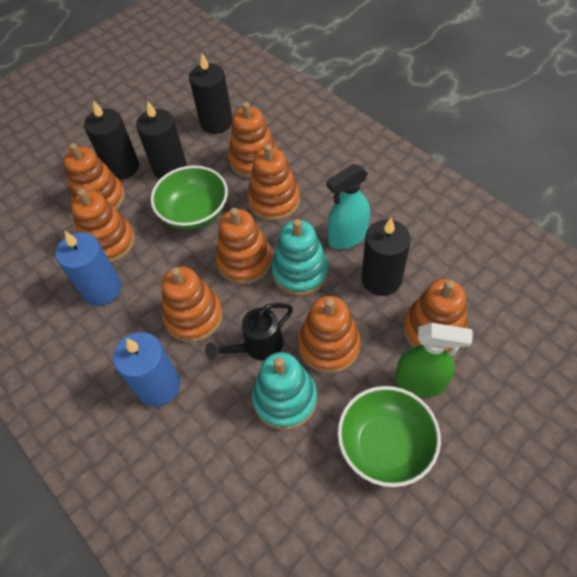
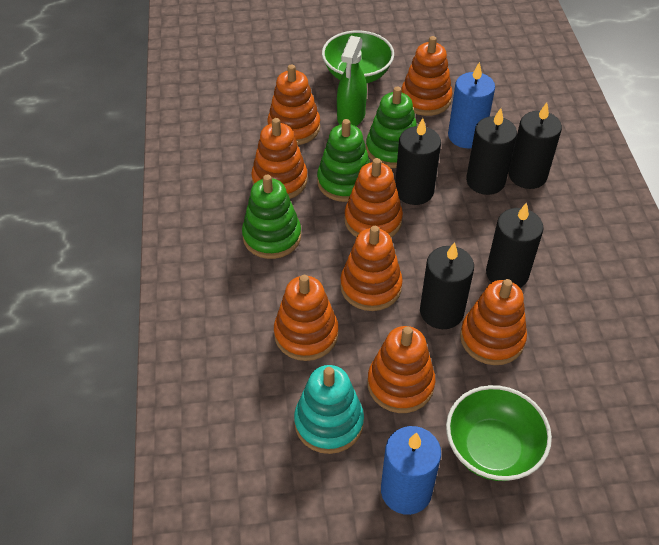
black candle: 4 -> 5
black watering can: 1 -> 0
green stacking toy: 0 -> 3
turquoise spray bottle: 1 -> 0
turquoise stacking toy: 2 -> 1

